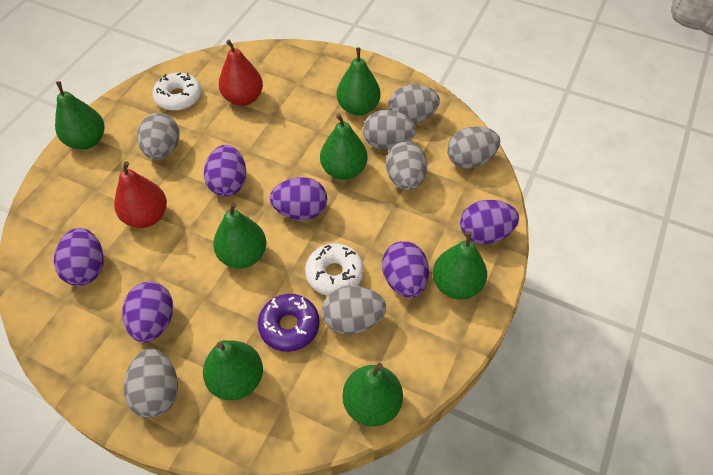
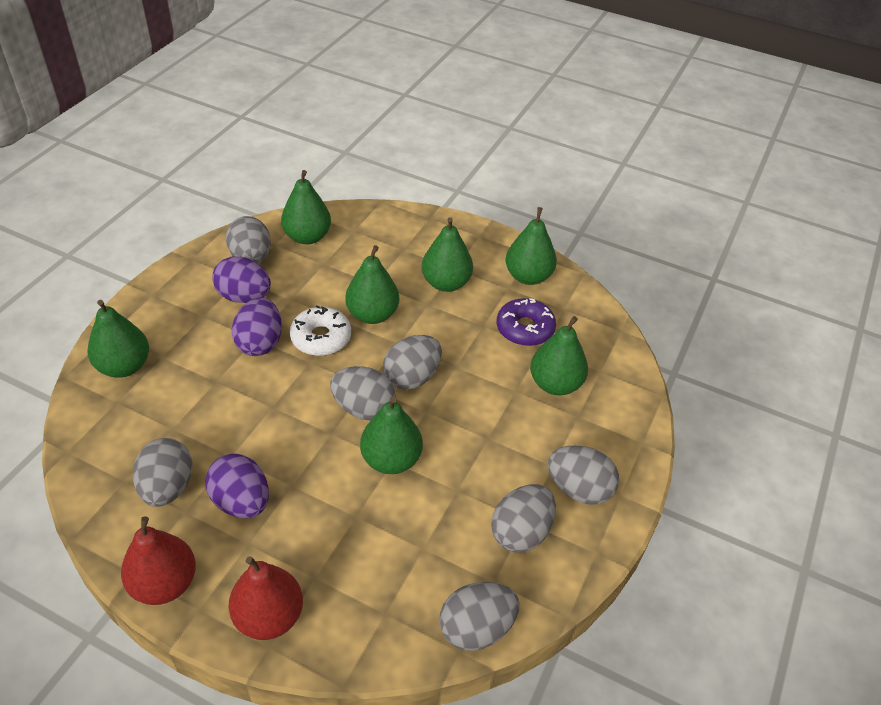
purple egg: 6 -> 3
white donut: 2 -> 1

